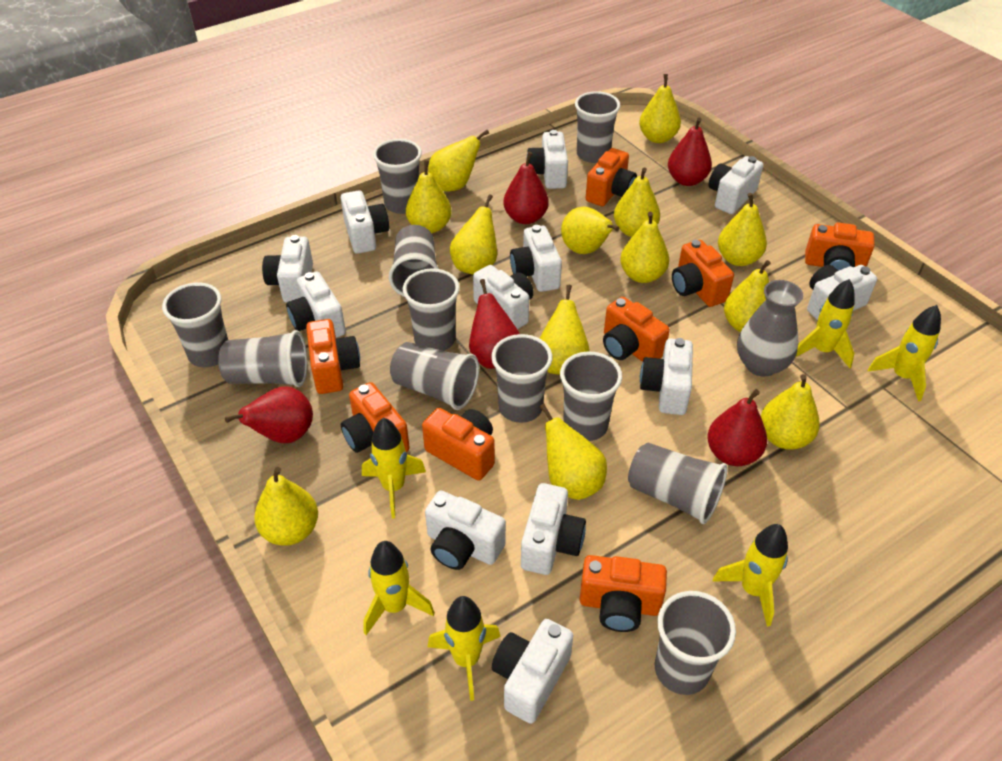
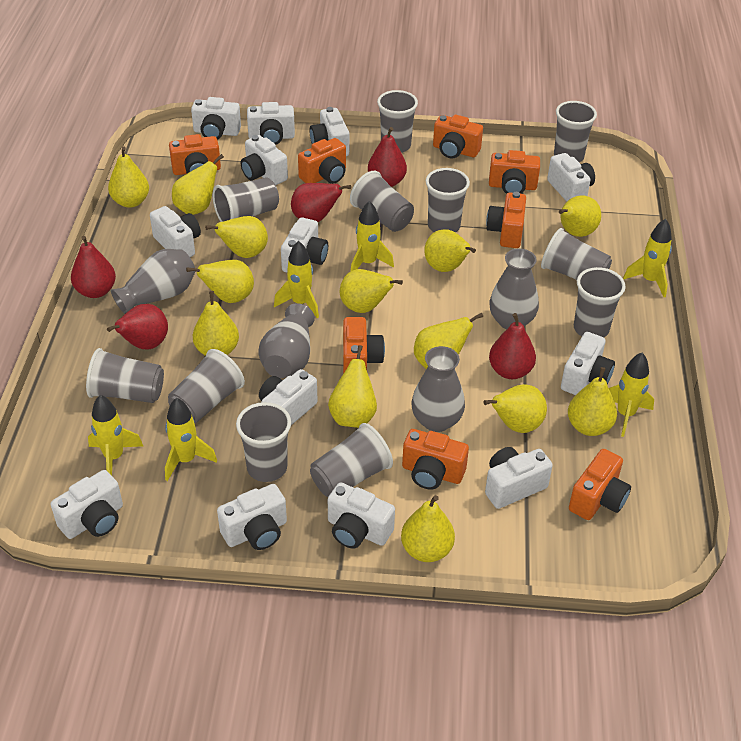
grey vase: 1 -> 4
white camera: 12 -> 13

